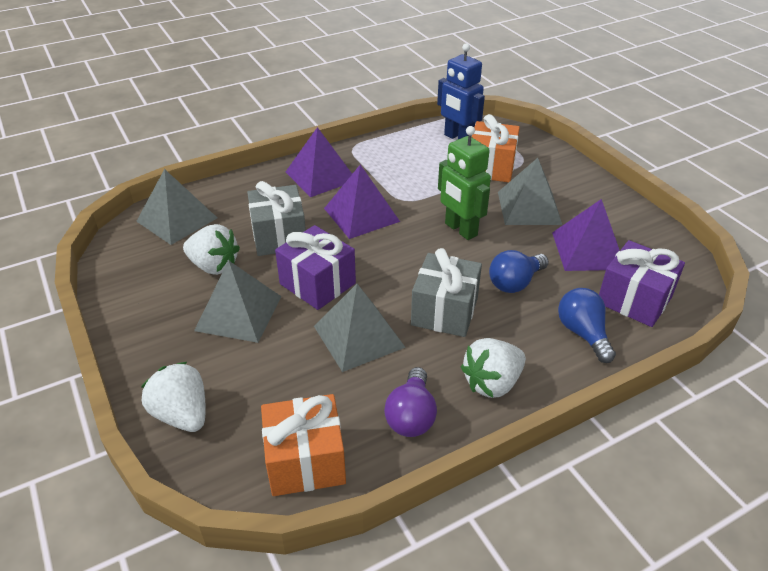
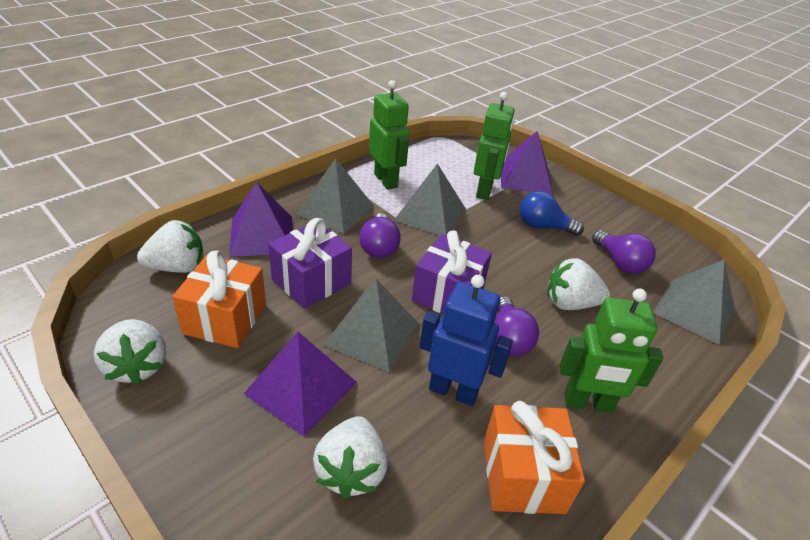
blue light bulb: 2 -> 1
green robot: 1 -> 3
grey gift: 2 -> 0
purple light bulb: 1 -> 3
white strawberry: 3 -> 4

